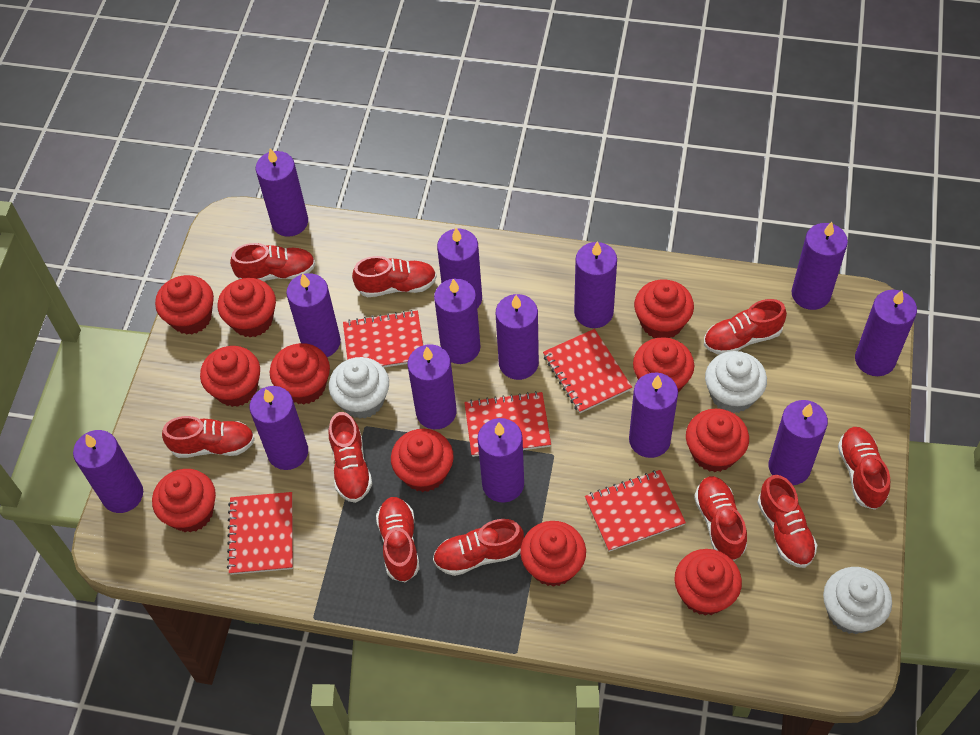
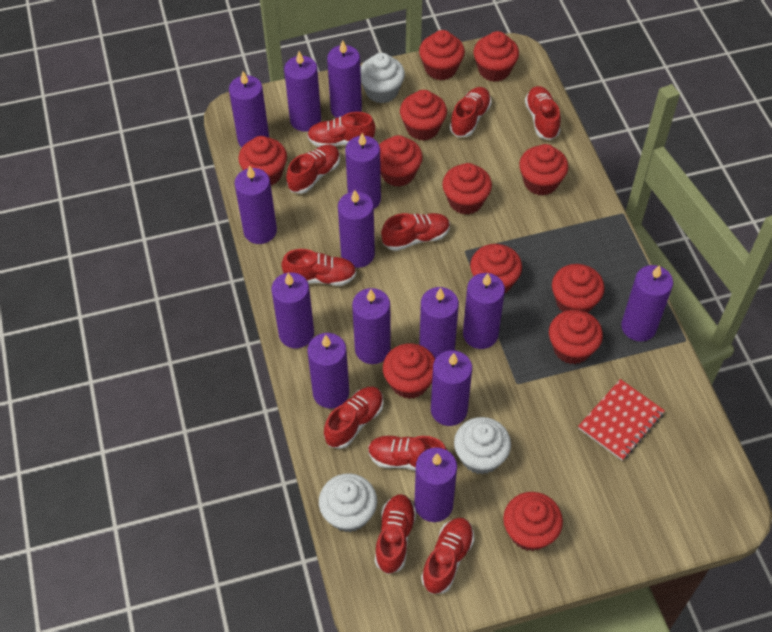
red cupcake: 11 -> 12
red notebook: 5 -> 1

